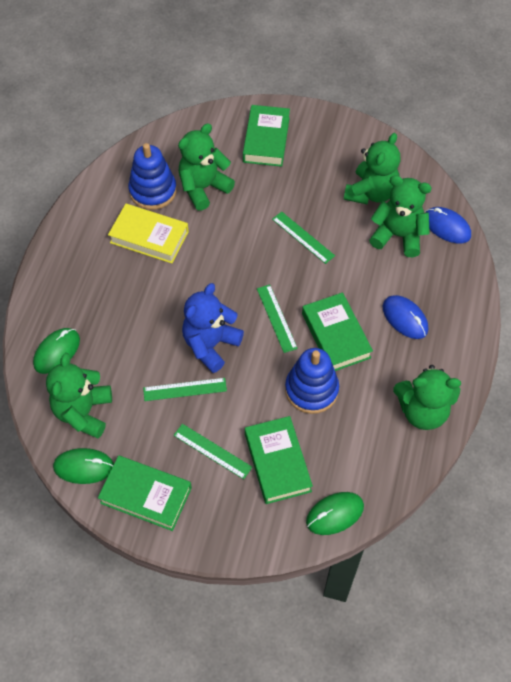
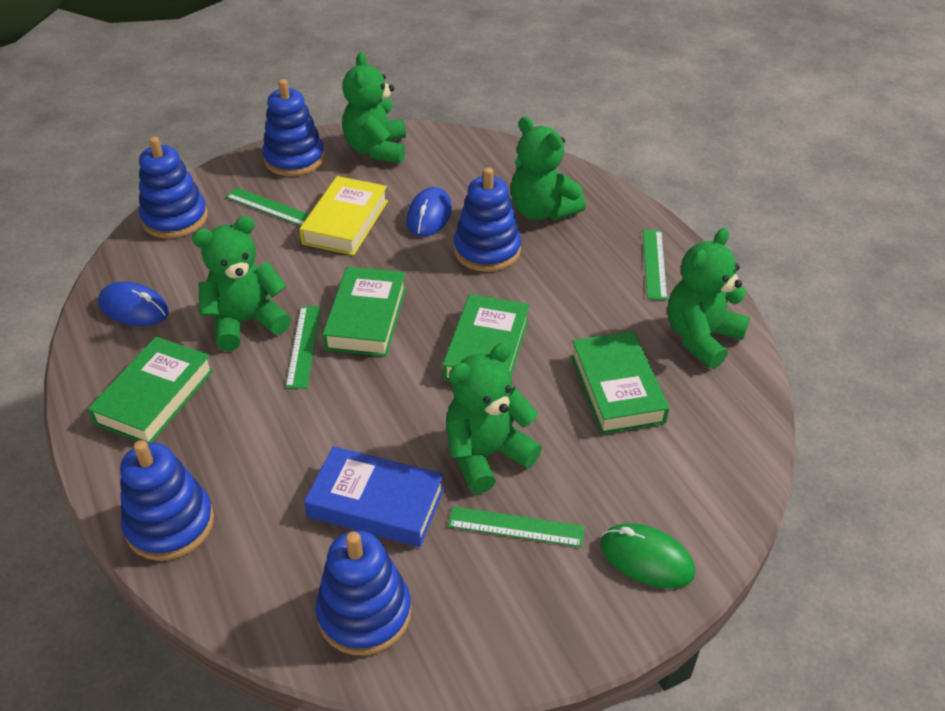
blue book: 0 -> 1
blue stacking toy: 2 -> 5
blue teddy bear: 1 -> 0
green mouse: 3 -> 1

